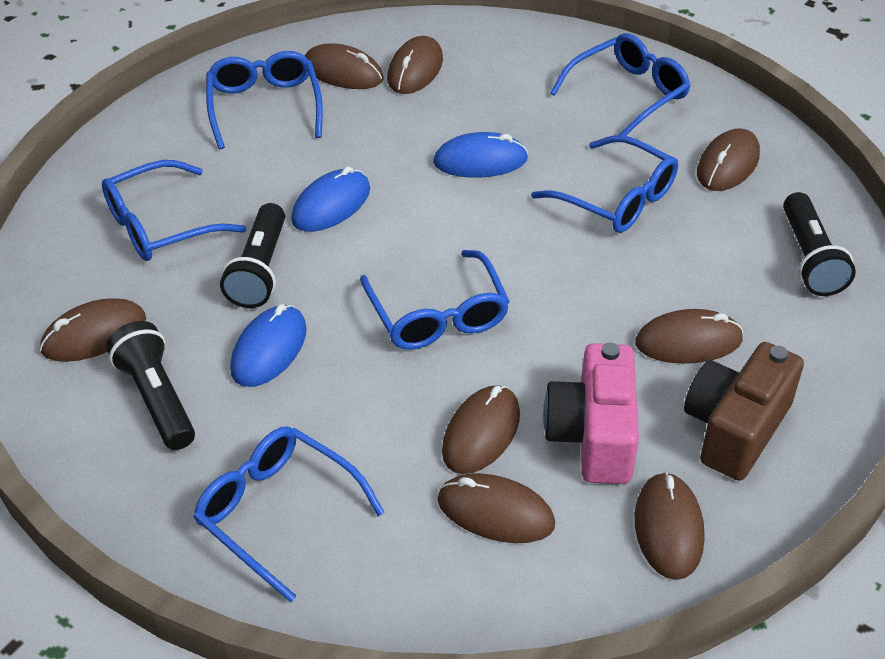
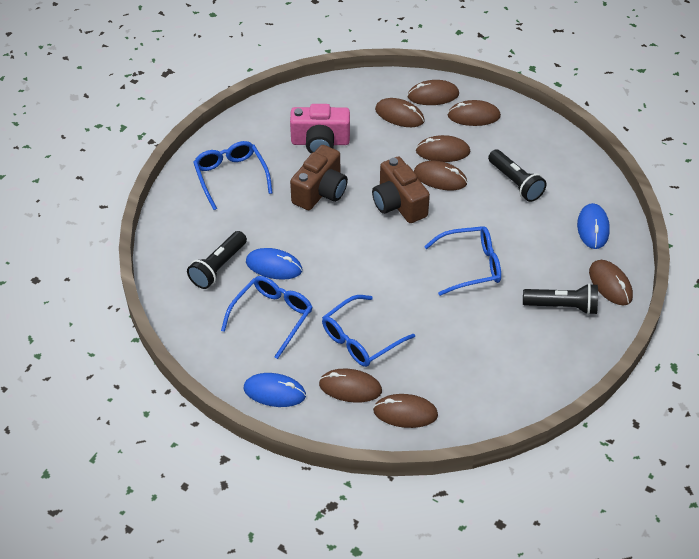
blue glasses: 6 -> 4
brown camera: 1 -> 2

